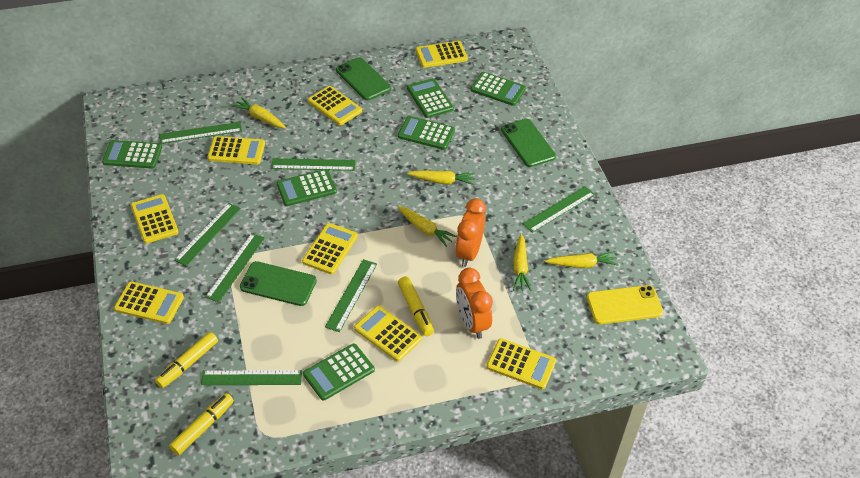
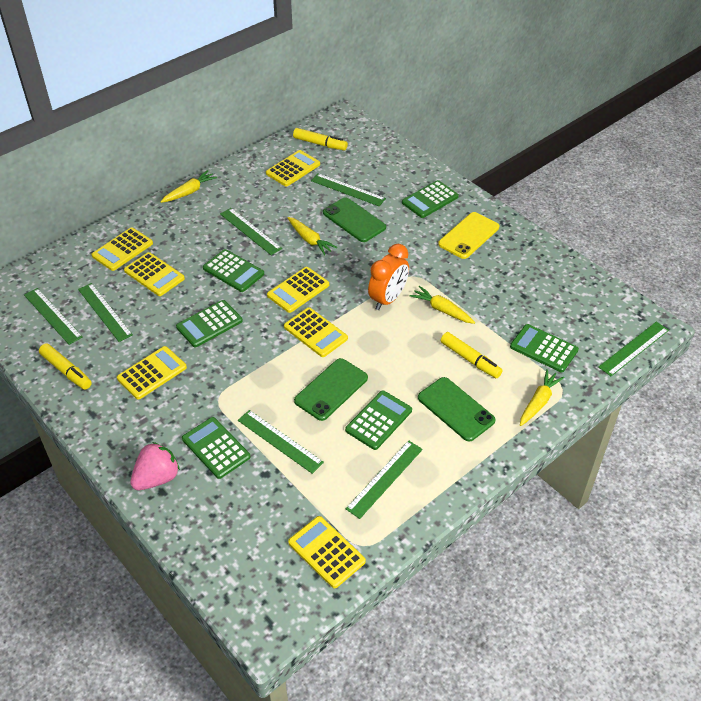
orange clock: 2 -> 1
pink strawberry: 0 -> 1
yellow calculator: 8 -> 7
yellow carrot: 5 -> 4

